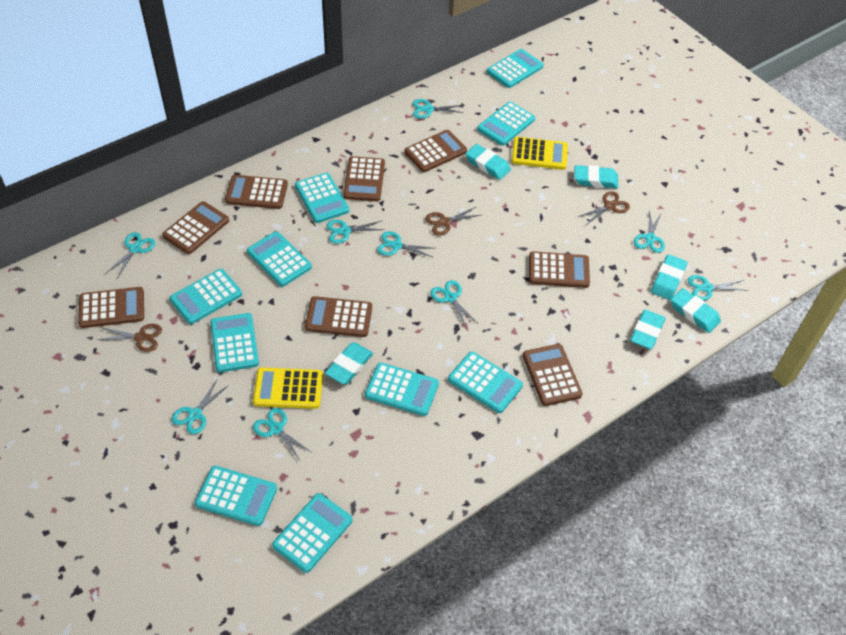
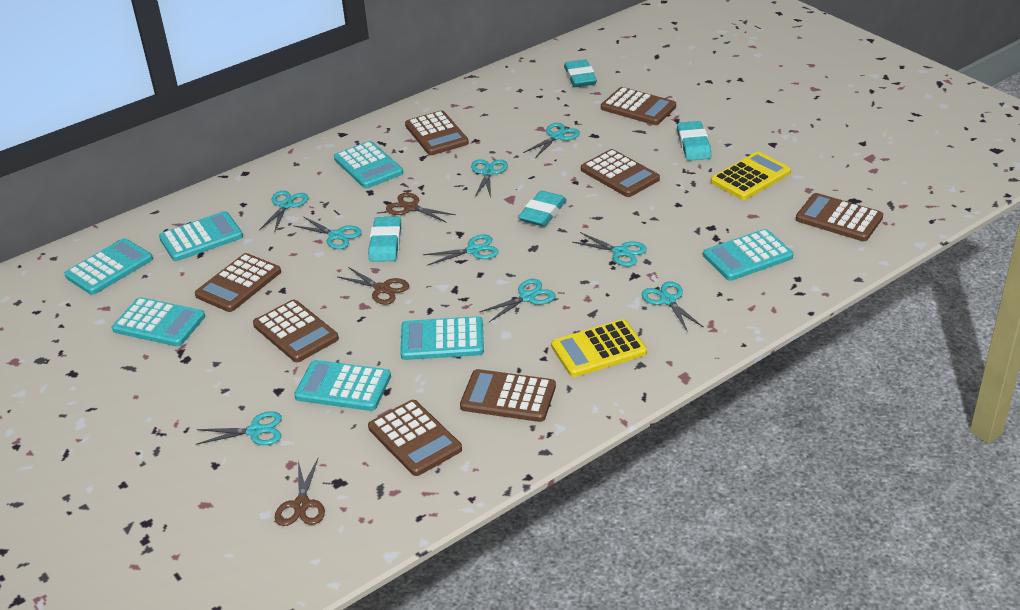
turquoise calculator: 10 -> 7
turquoise eraser: 6 -> 4

